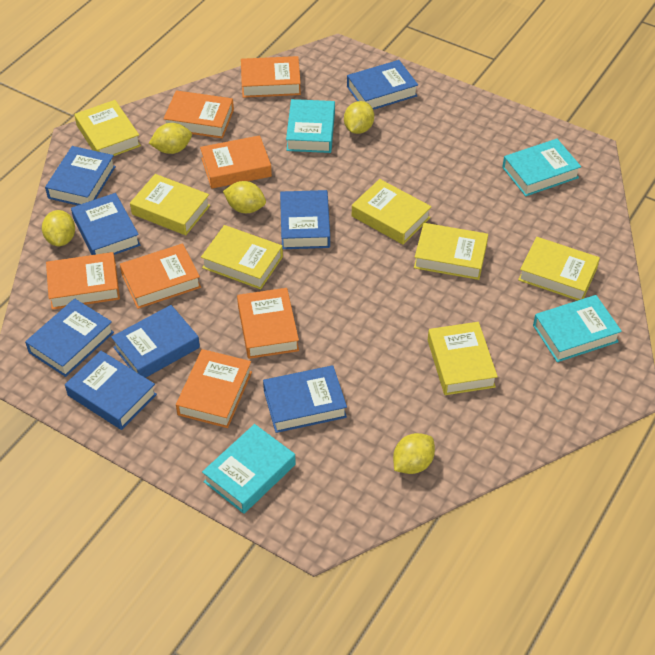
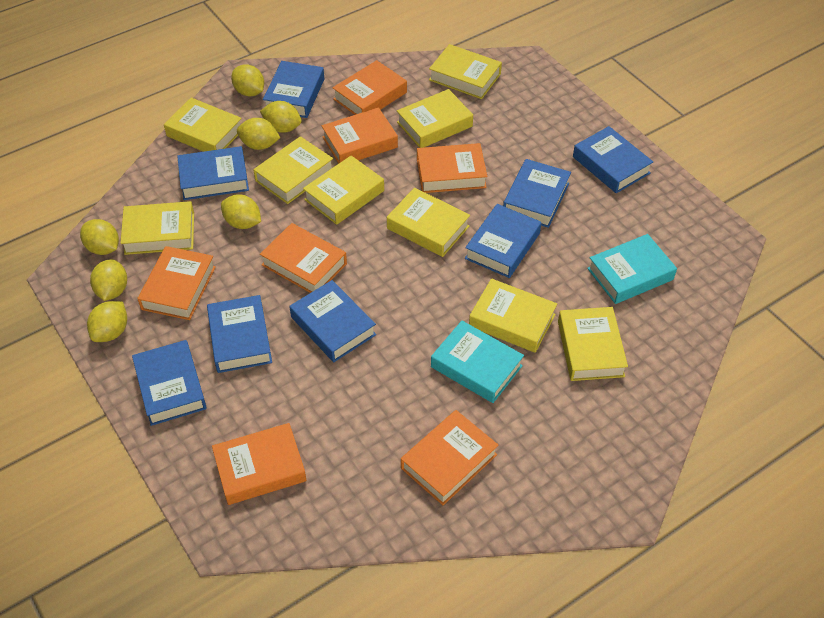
turquoise book: 4 -> 2
yellow book: 7 -> 9
yellow lemon: 5 -> 7

